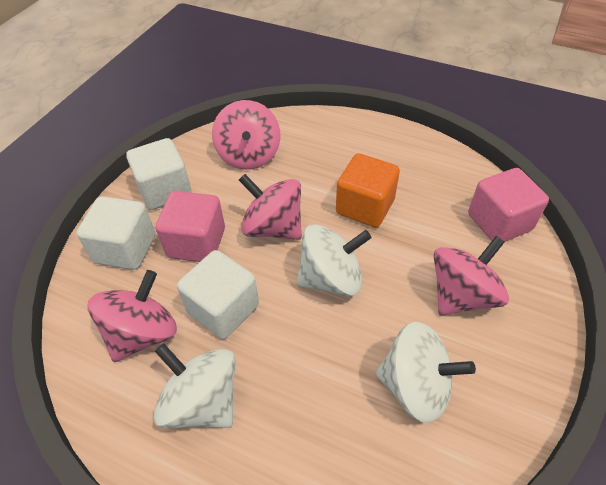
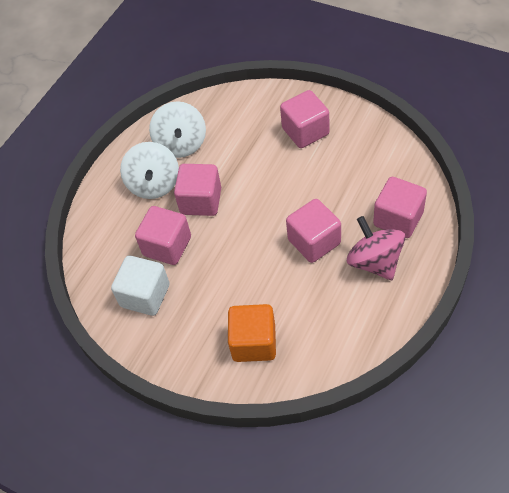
pink cube: 2 -> 5
pink spinning top: 4 -> 1
white cube: 3 -> 1
white spinning top: 3 -> 2

